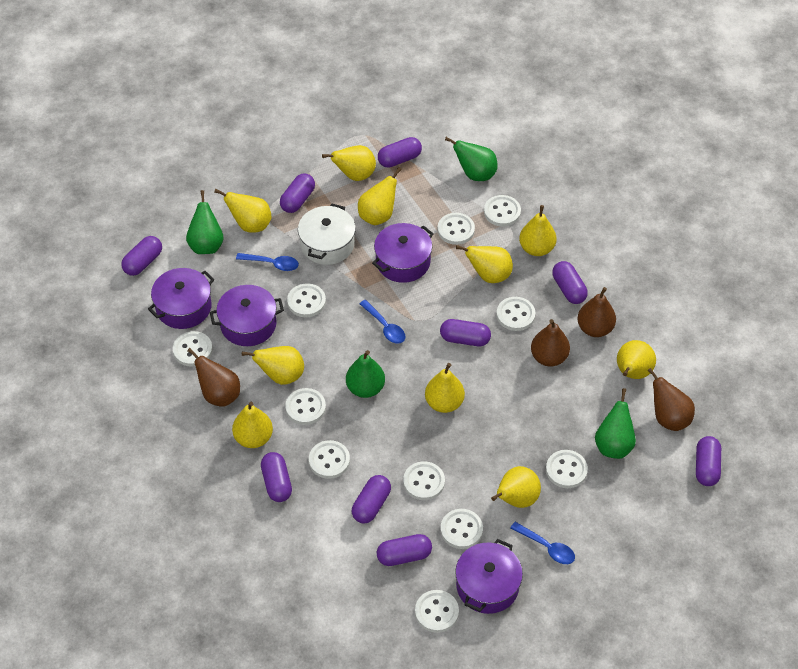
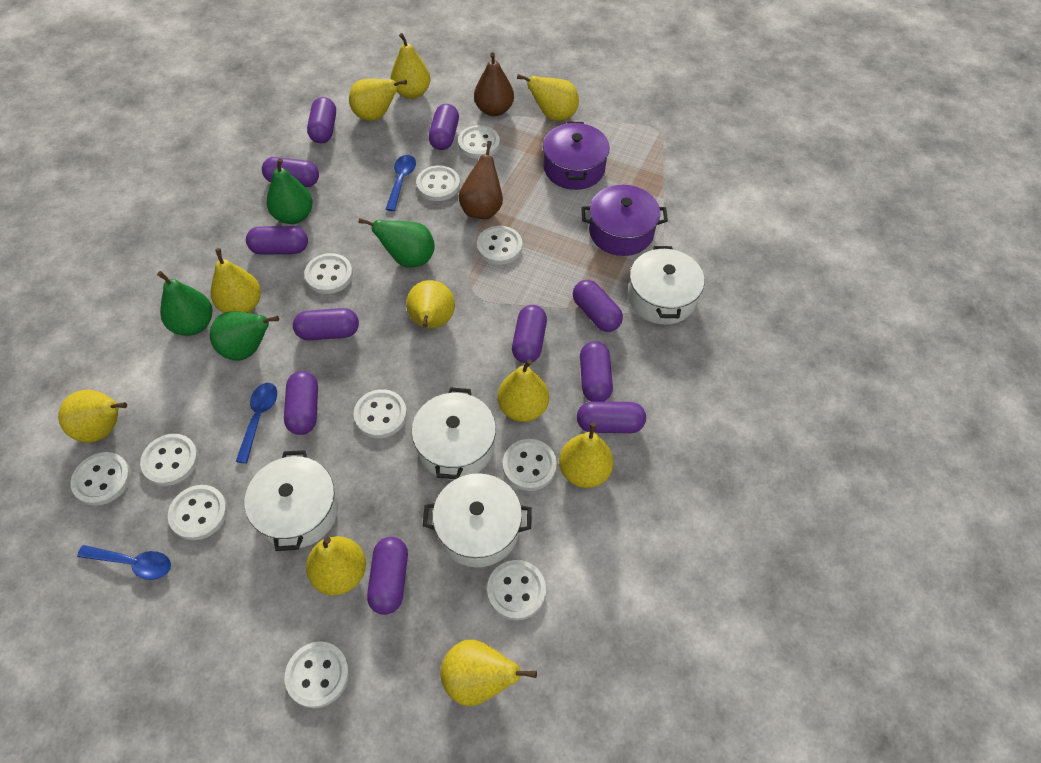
brown pear: 4 -> 2
purple capsule: 9 -> 11
purple pot: 4 -> 2
white pot: 1 -> 4

